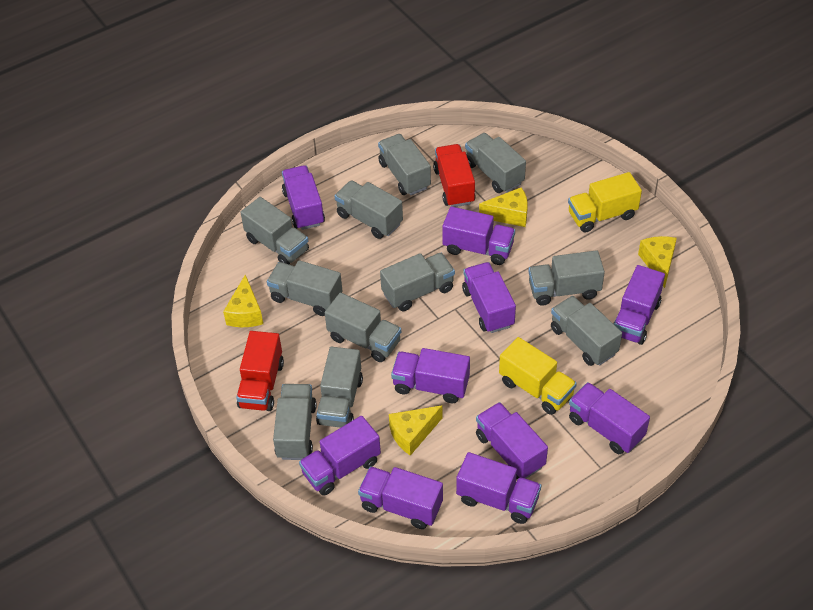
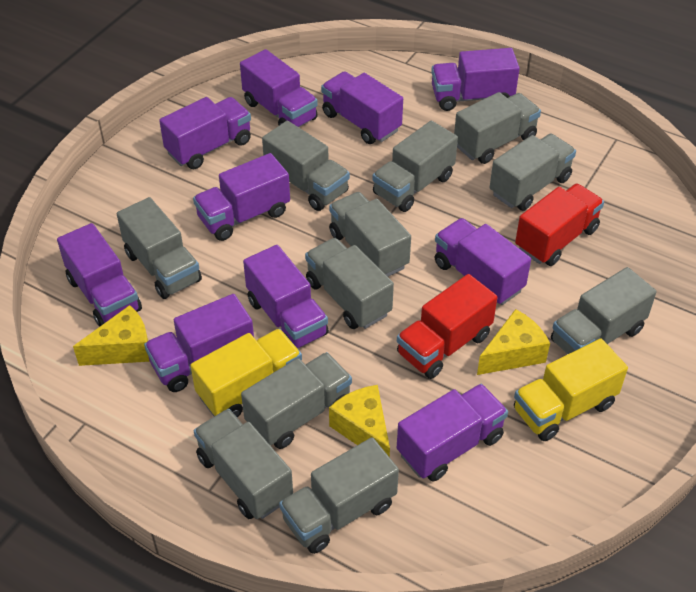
yellow cheese: 4 -> 3

